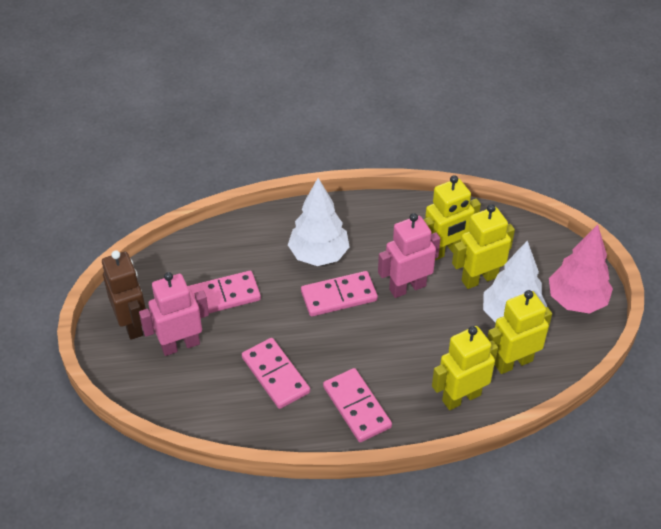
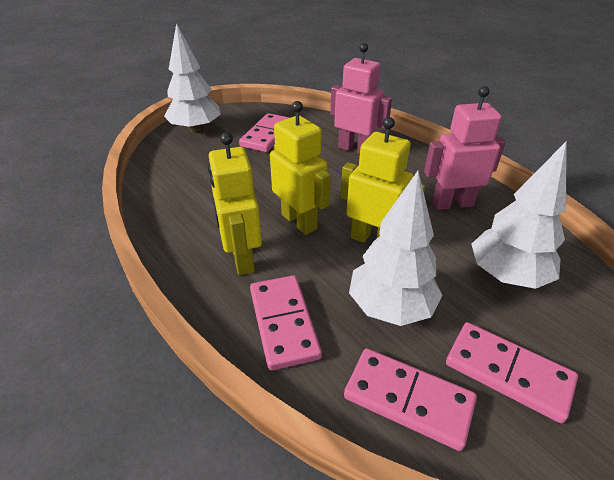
brown robot: 1 -> 0
pink tree: 1 -> 0
white tree: 2 -> 3
yellow robot: 4 -> 3

